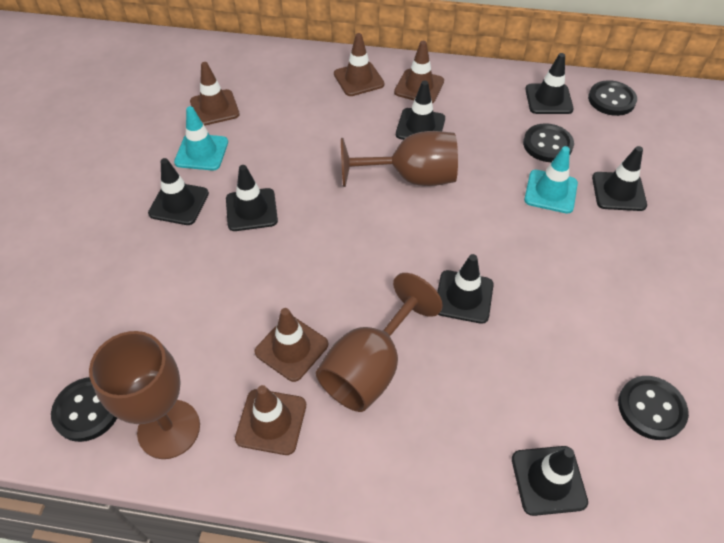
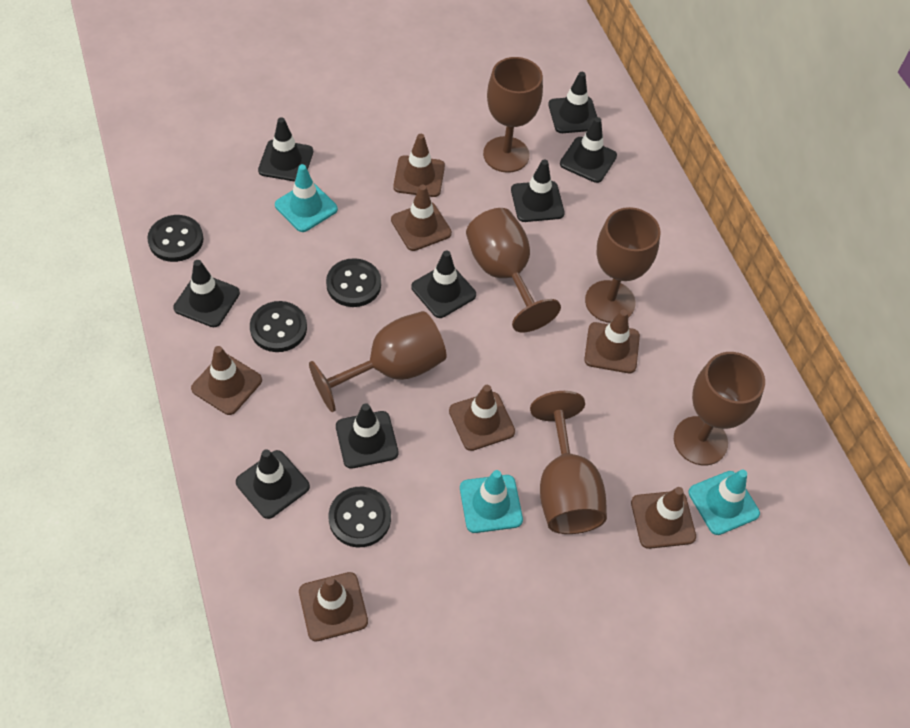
black traffic cone: 7 -> 8
brown goblet: 3 -> 6
brown traffic cone: 5 -> 7
turquoise traffic cone: 2 -> 3

